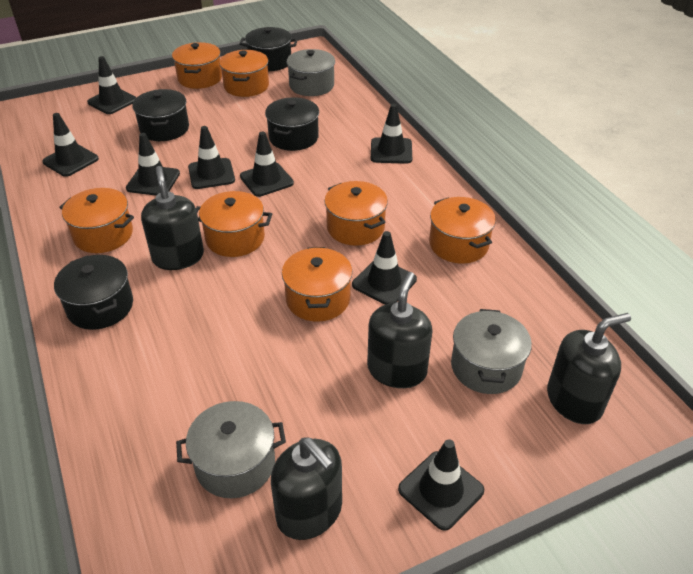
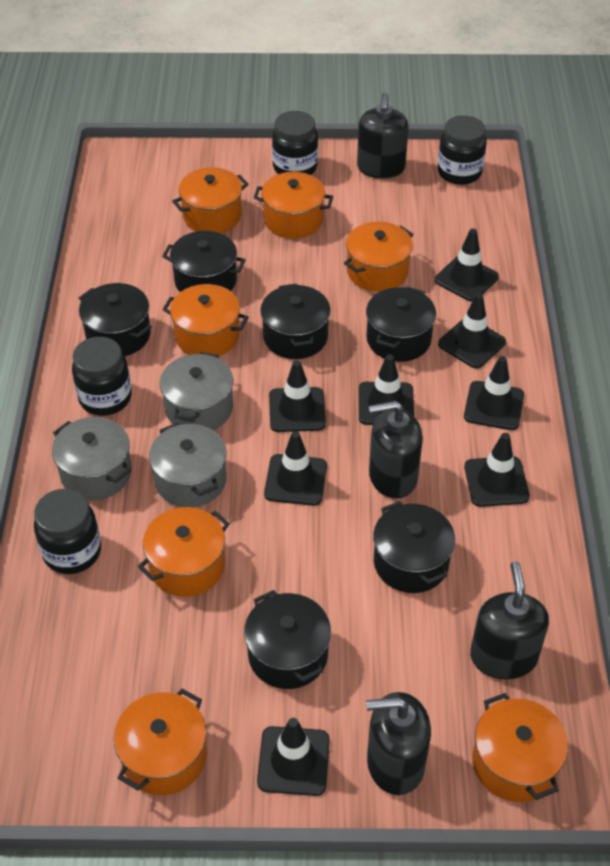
black jar: 0 -> 4
black pot: 4 -> 6

